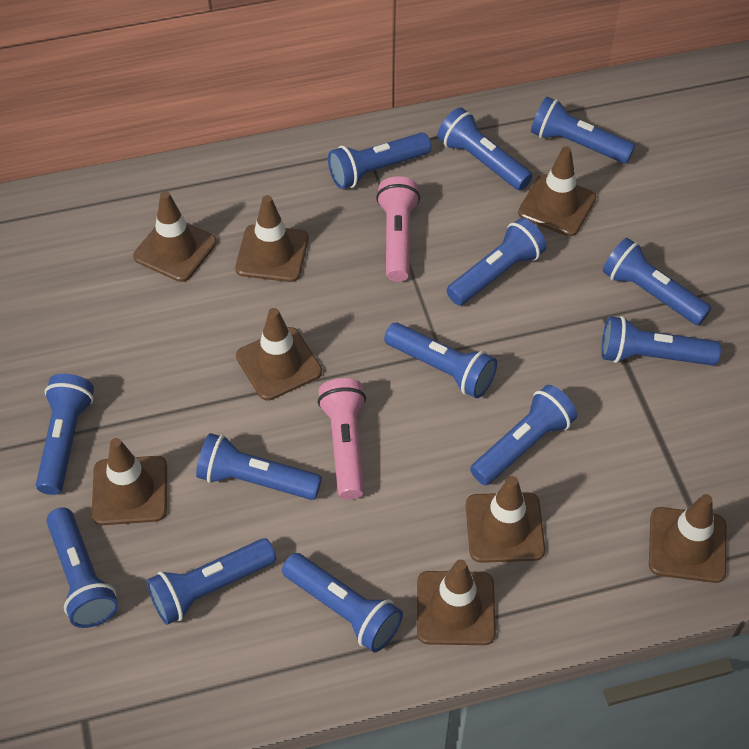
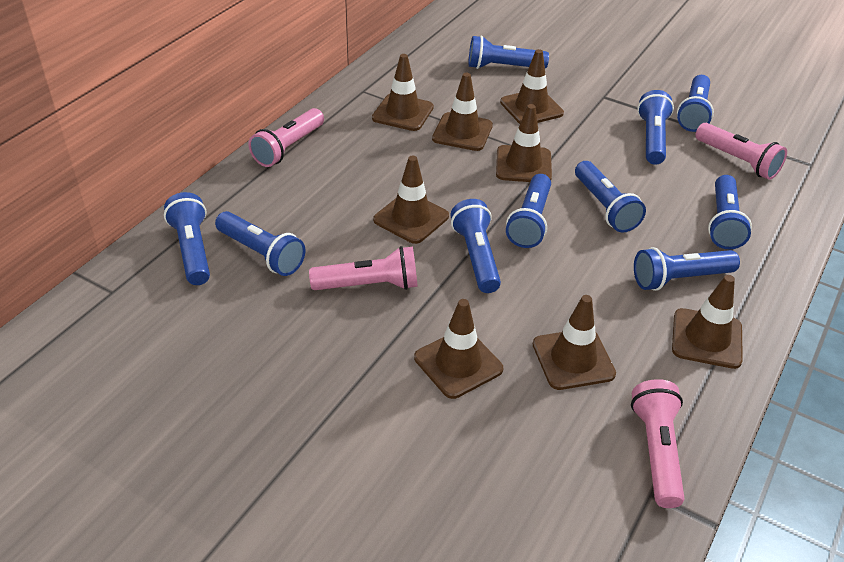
blue flashlight: 13 -> 10
pink flashlight: 2 -> 4

